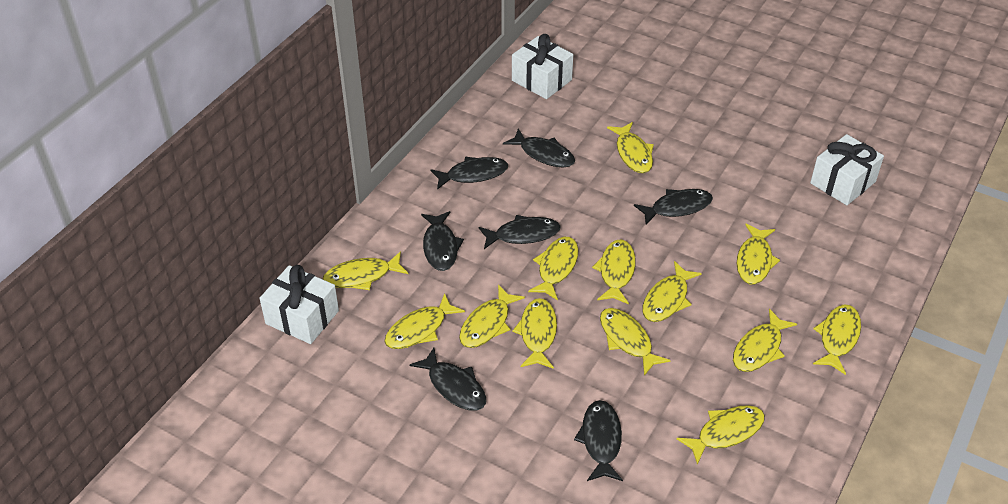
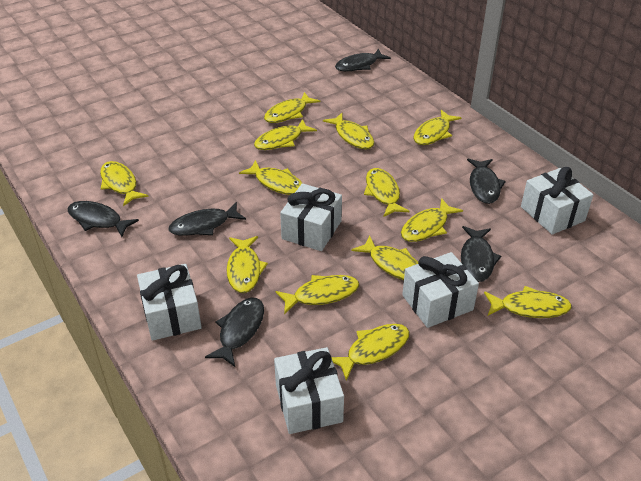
black fish: 7 -> 6
white gift: 3 -> 5

